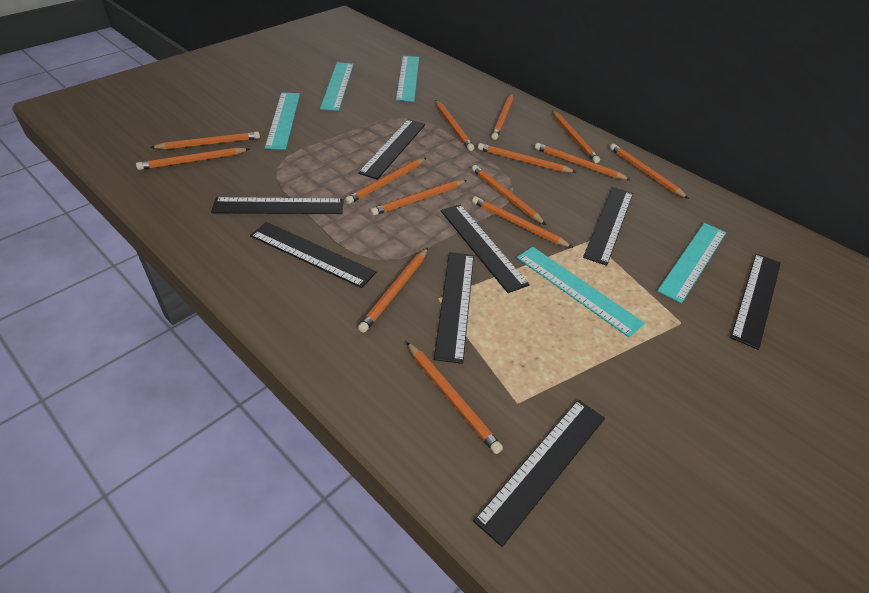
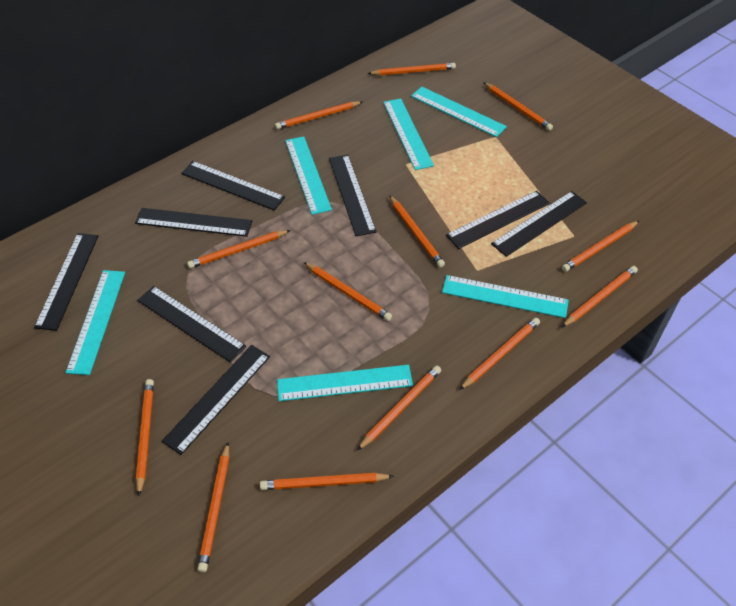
orange pencil: 14 -> 13
turquoise ruler: 5 -> 6

